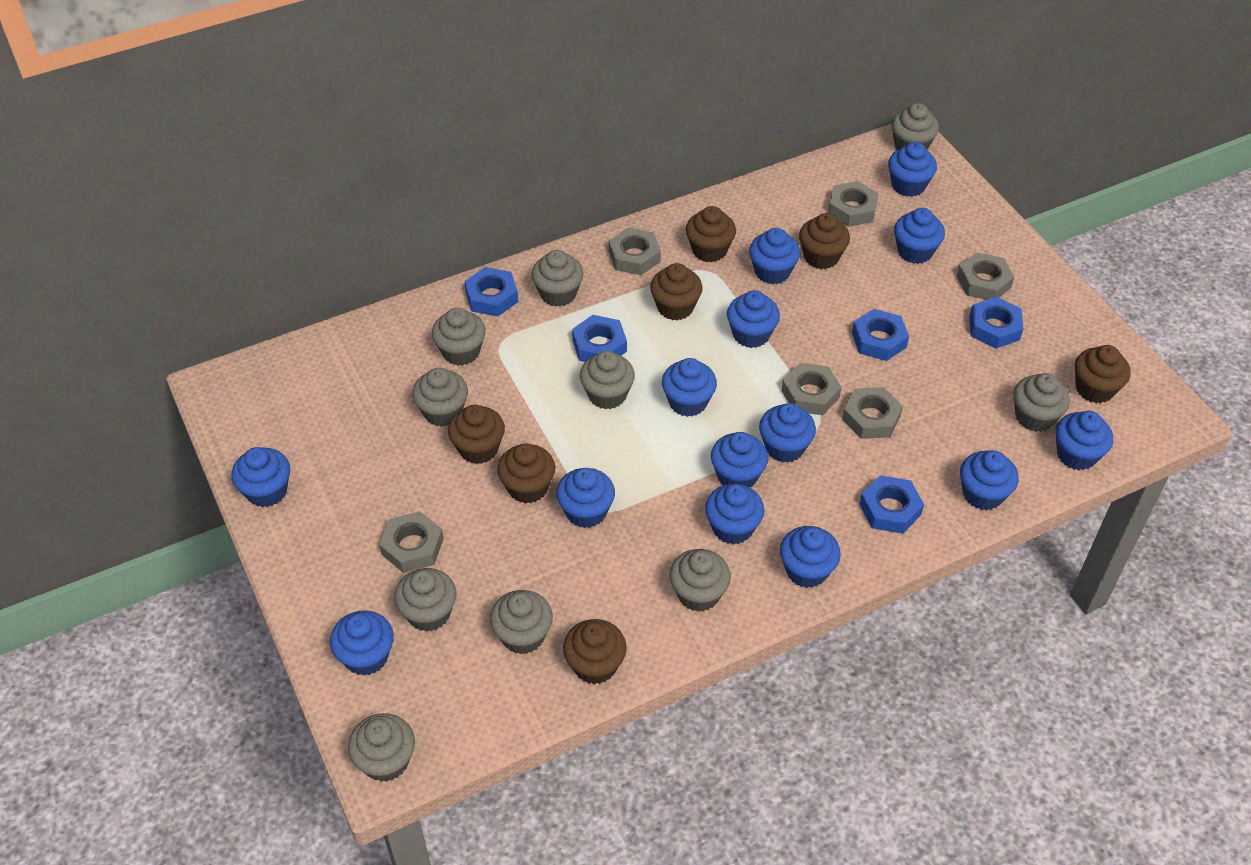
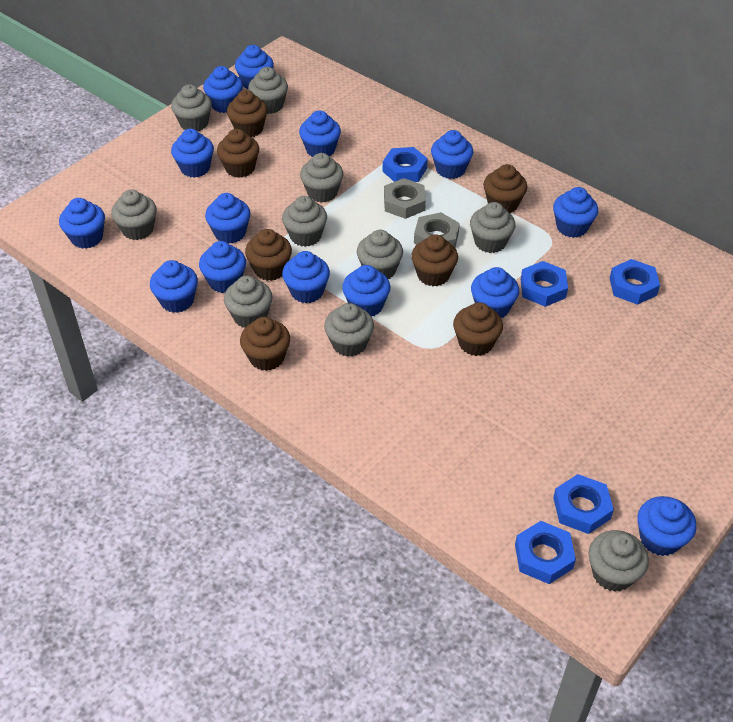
grey nut: 6 -> 2

